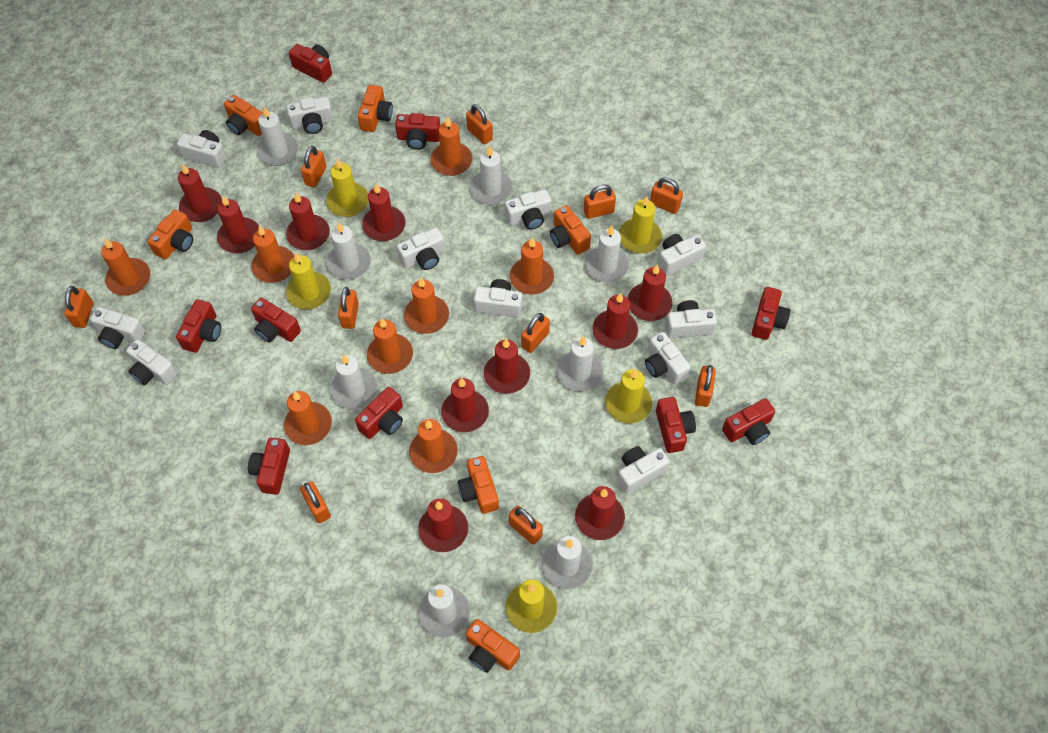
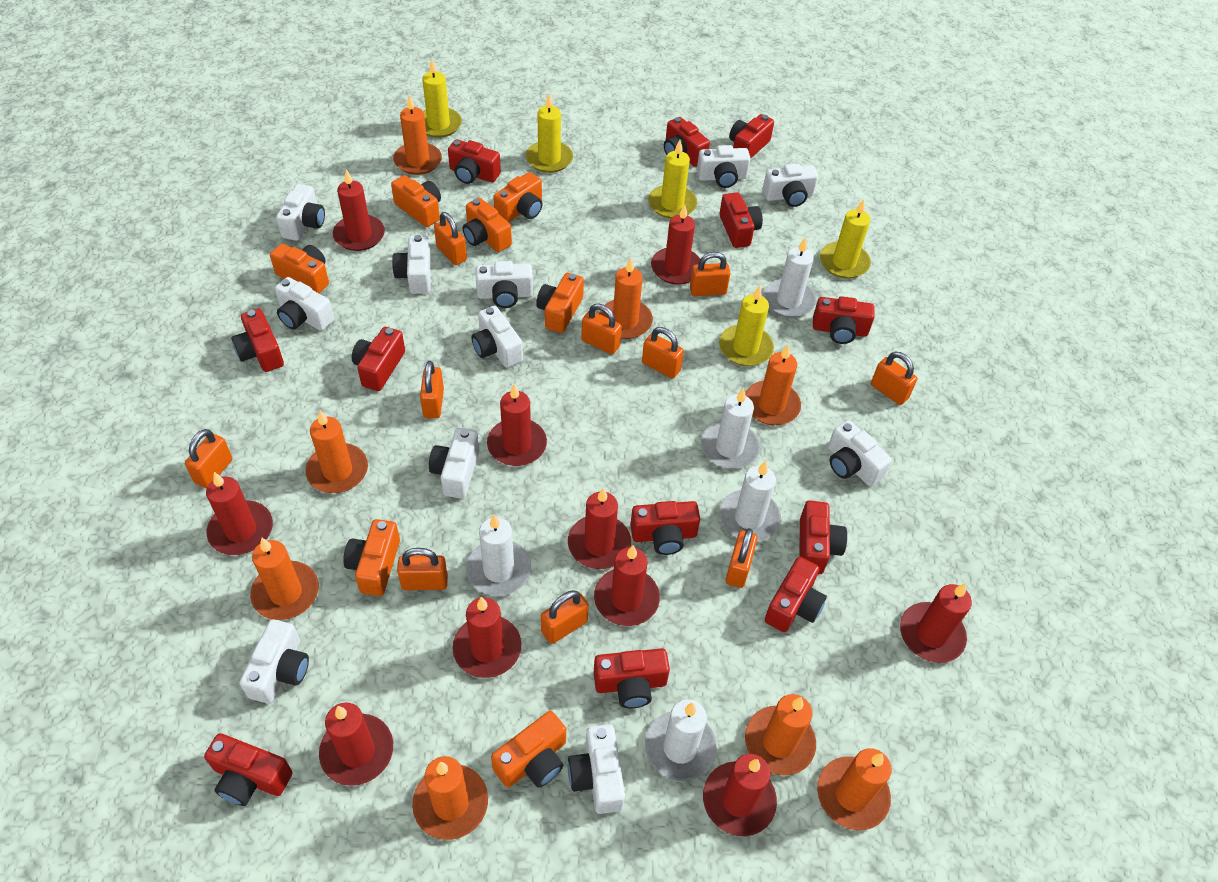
orange camera: 6 -> 7
red camera: 9 -> 12
white candle: 8 -> 5

